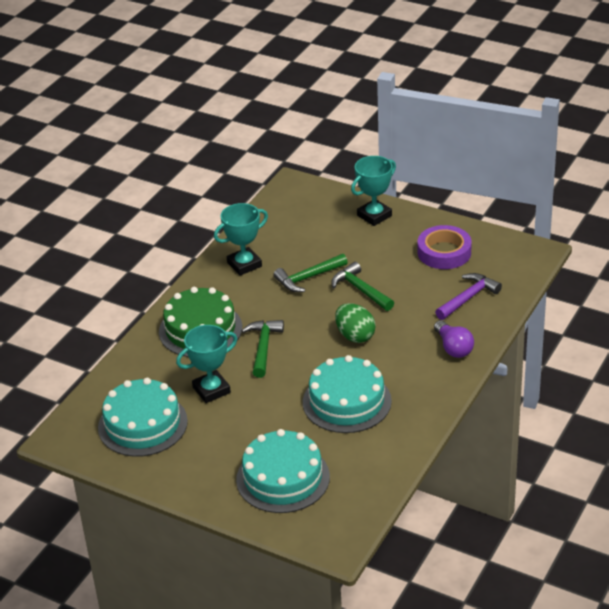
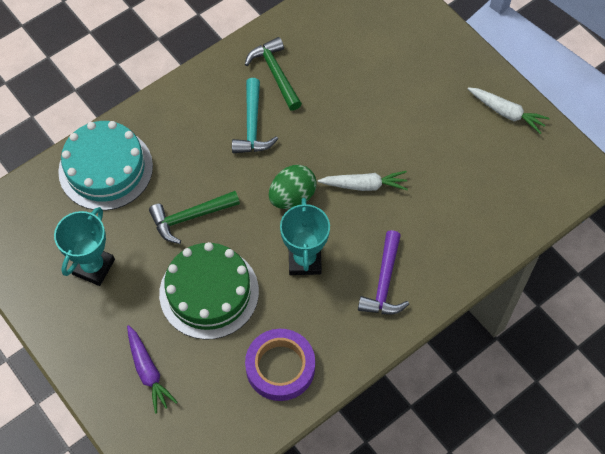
green hammer: 3 -> 2
purple carrot: 0 -> 1
purple light bulb: 1 -> 0
turquoise cake: 3 -> 1
turquoise hammer: 0 -> 1
turquoise trophy: 3 -> 2
white carrot: 0 -> 2

